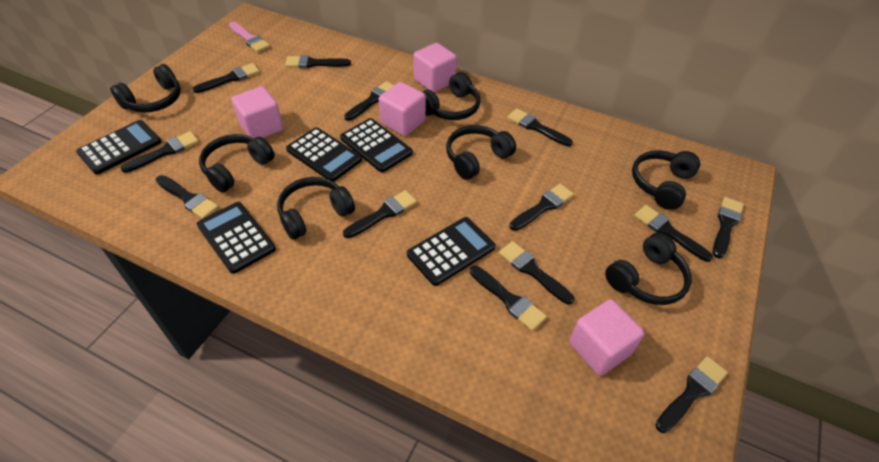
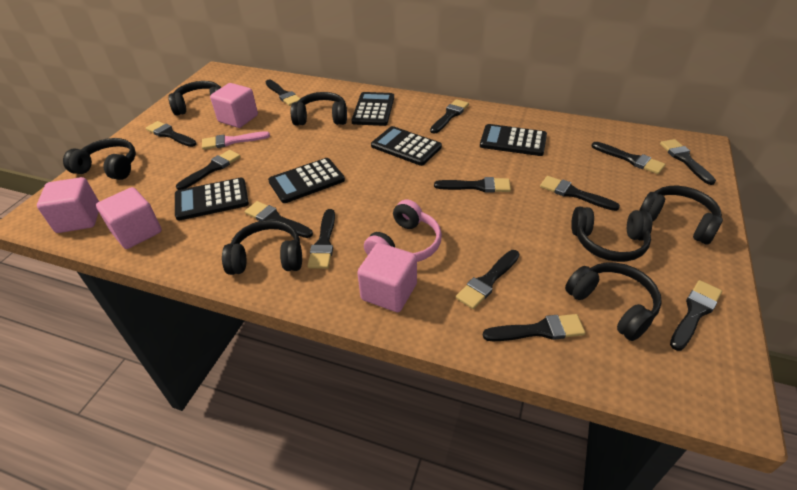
pink headphones: 0 -> 1

